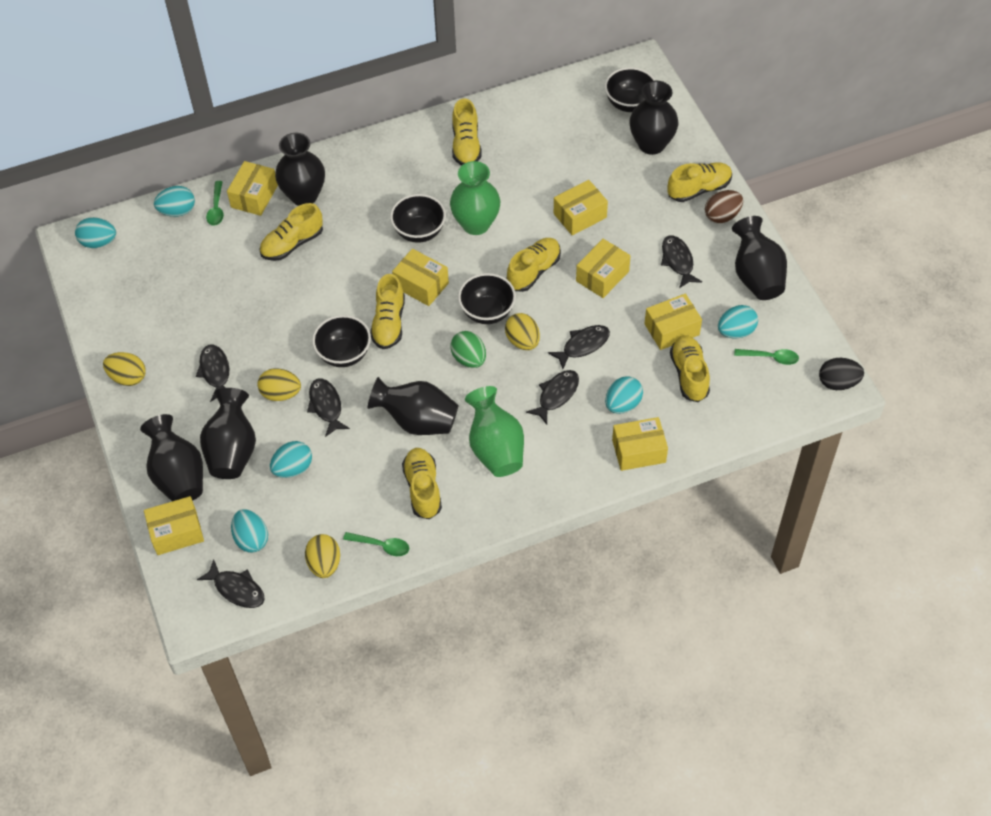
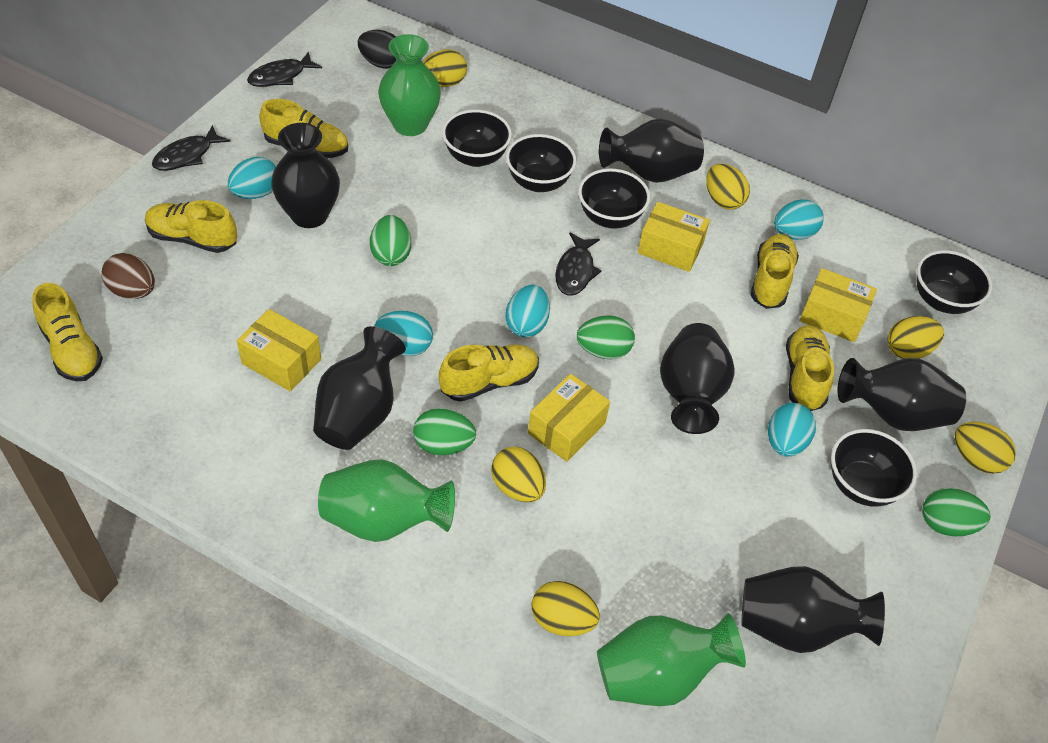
black bowl: 4 -> 5
black fish: 6 -> 3
green egg: 1 -> 4
green spoon: 3 -> 0
green vase: 2 -> 3
turquoise egg: 6 -> 5
yellow box: 7 -> 4
yellow egg: 4 -> 6
yellow shoe: 7 -> 6

